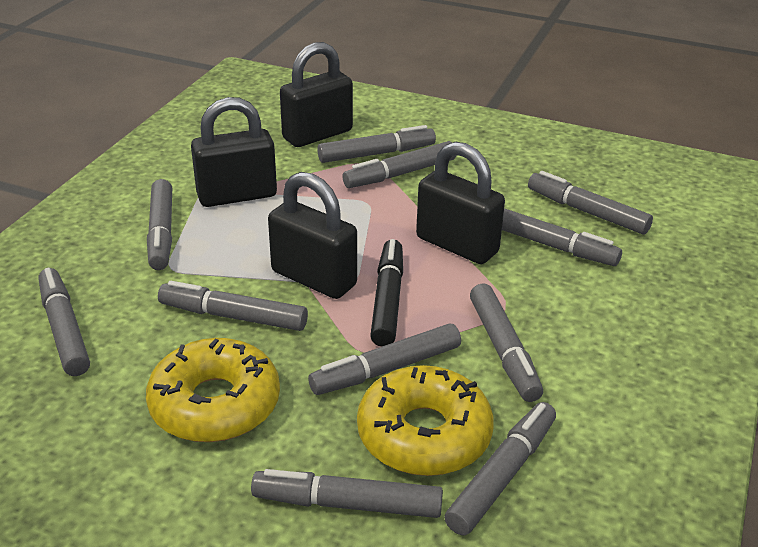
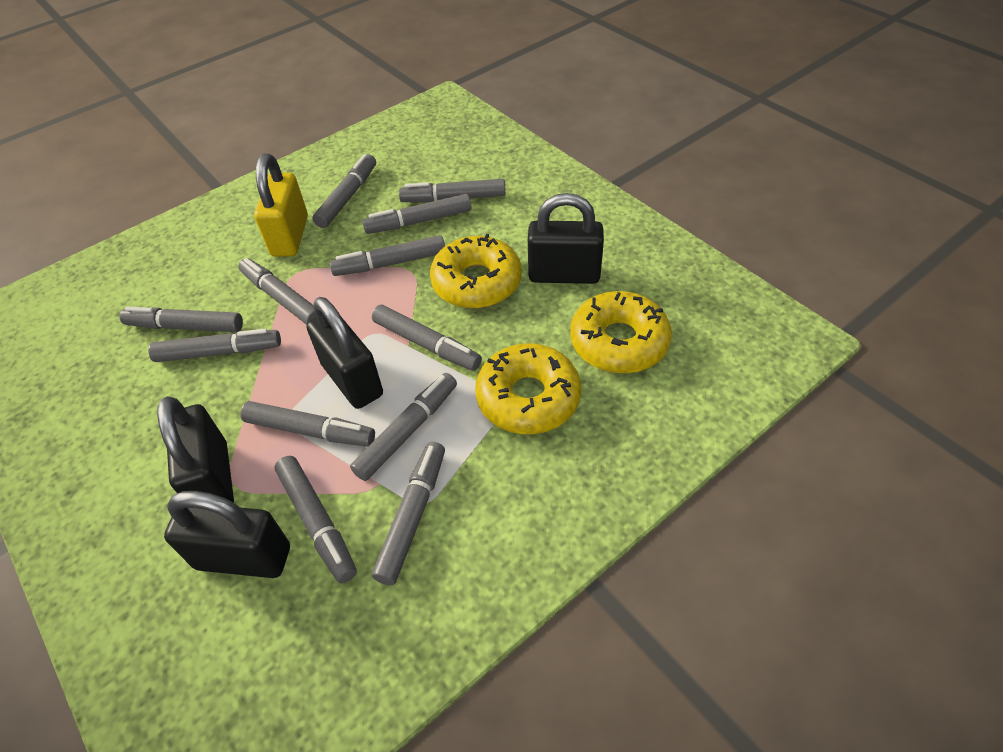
black marker: 1 -> 0
grey marker: 11 -> 12
yellow donut: 2 -> 3
yellow padlock: 0 -> 1

